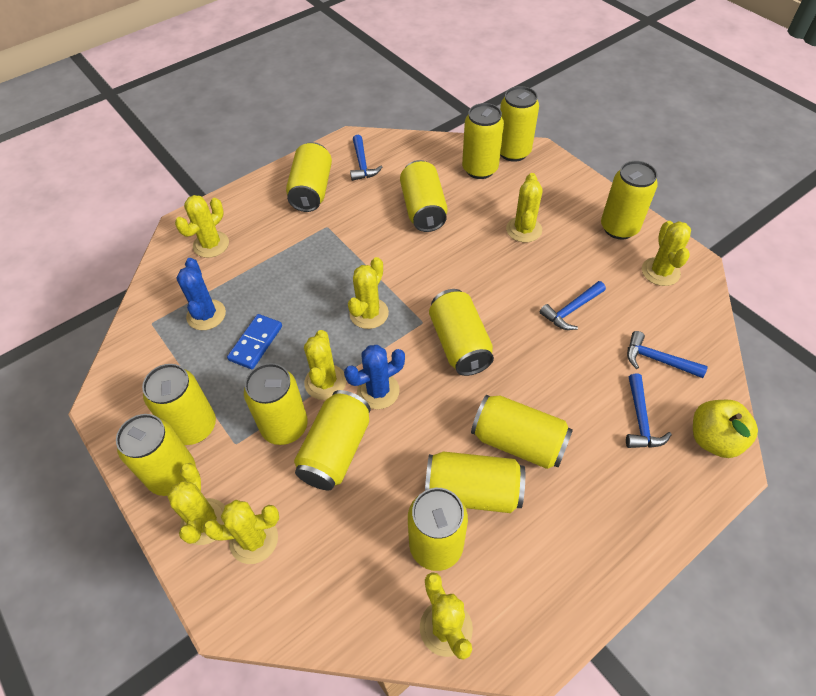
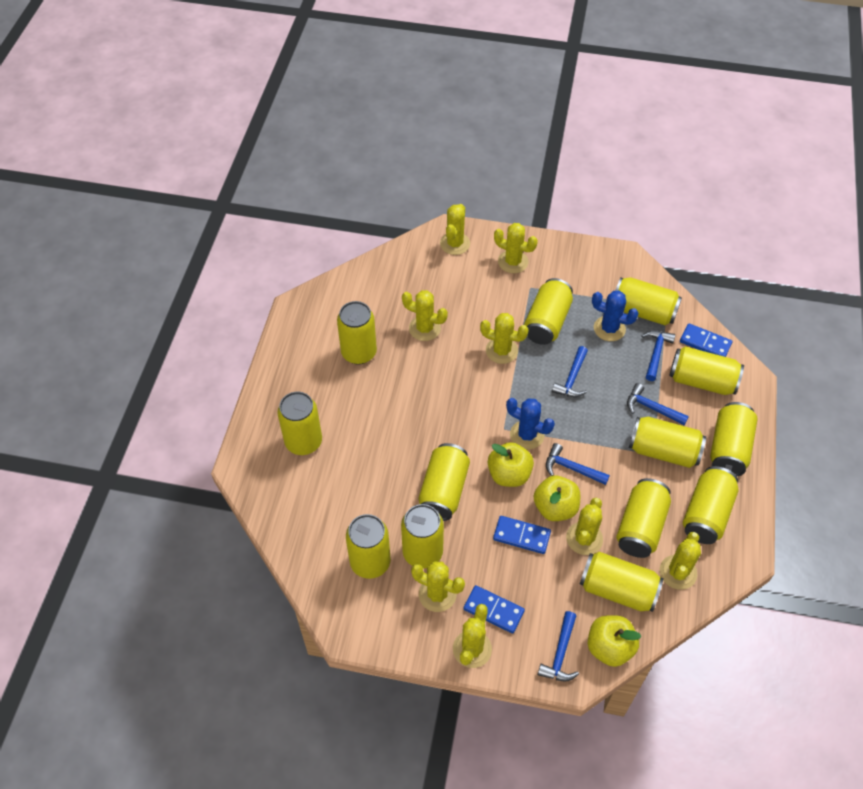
blue domino: 1 -> 3
blue hammer: 4 -> 5
yellow apple: 1 -> 3

